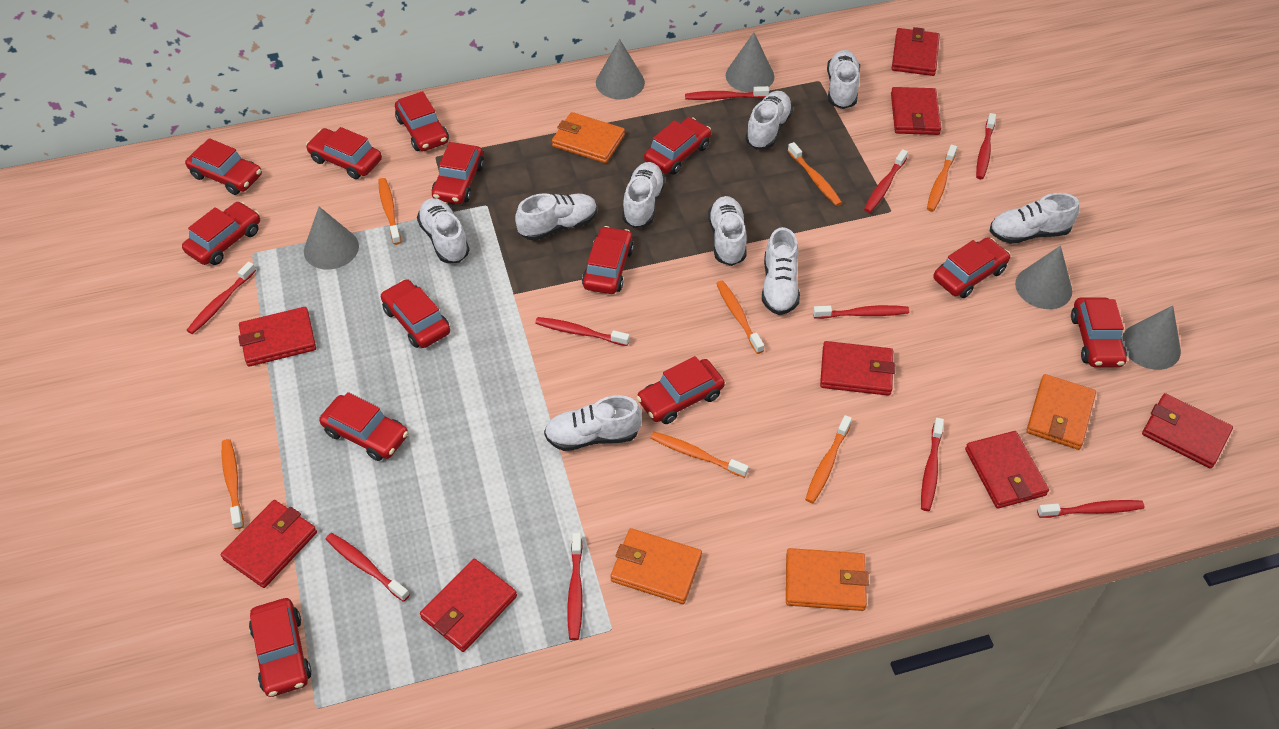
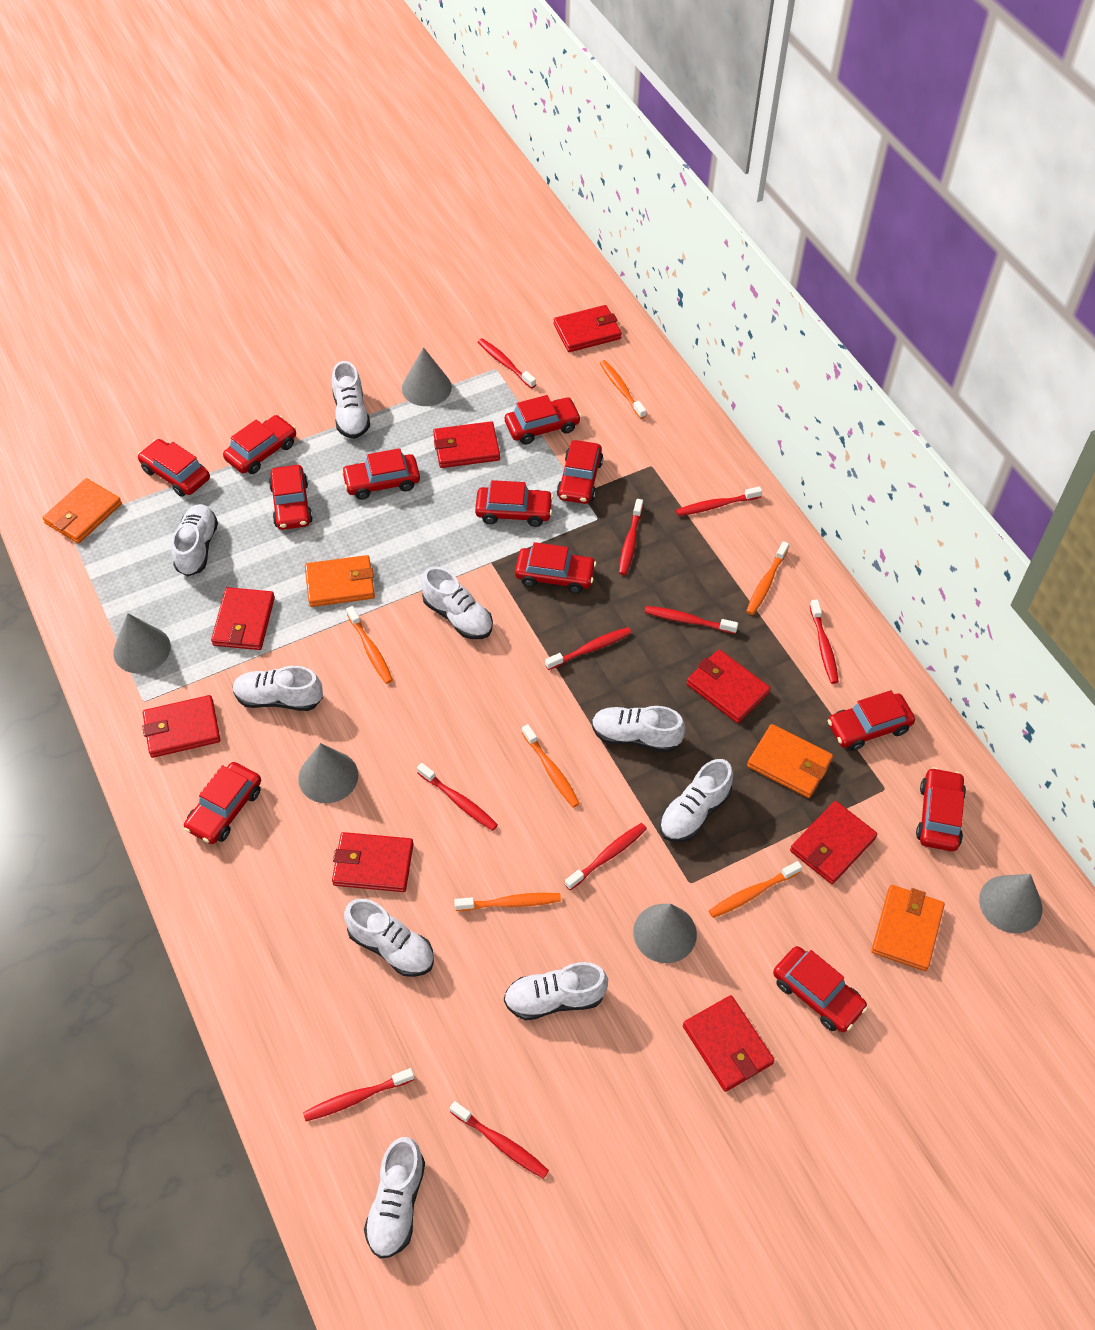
orange toothbrush: 7 -> 6
red car: 13 -> 12

